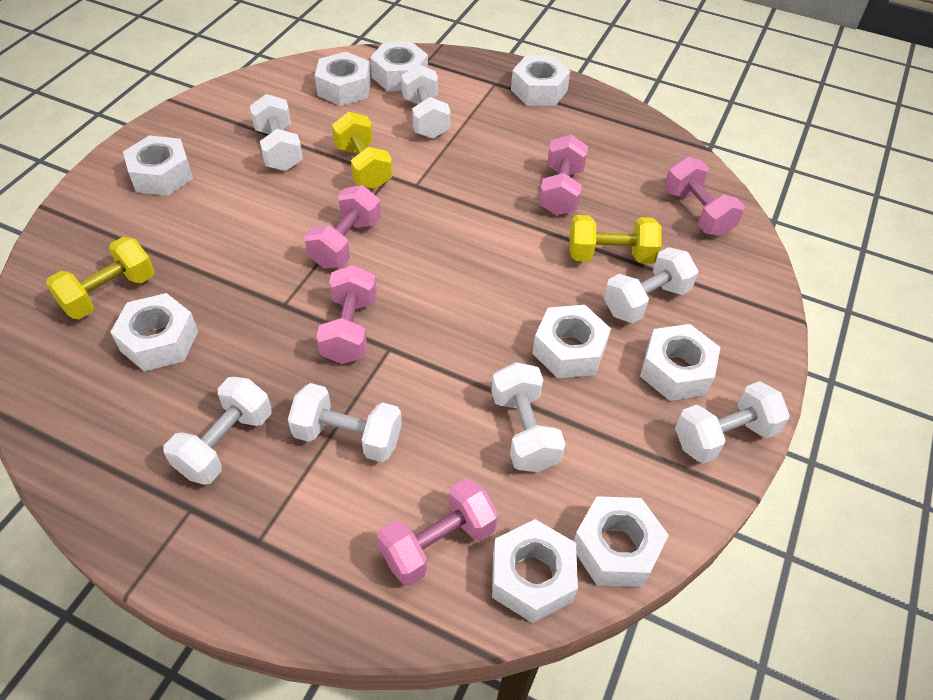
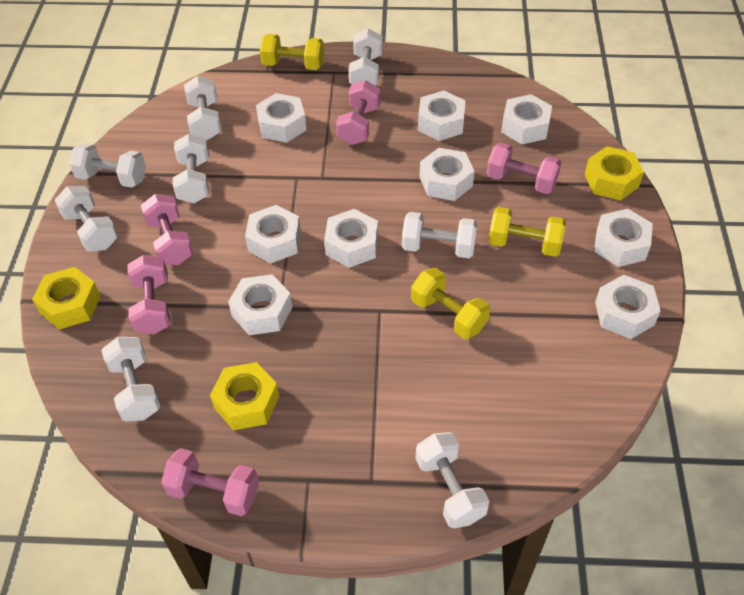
white dumbbell: 7 -> 8
yellow nut: 0 -> 3

